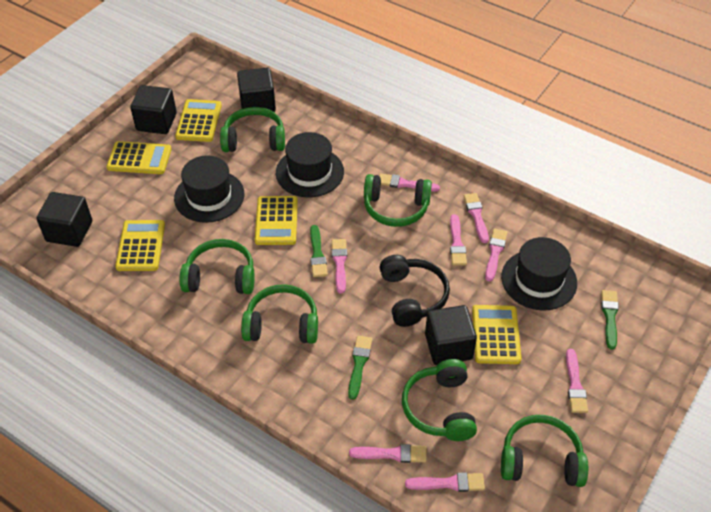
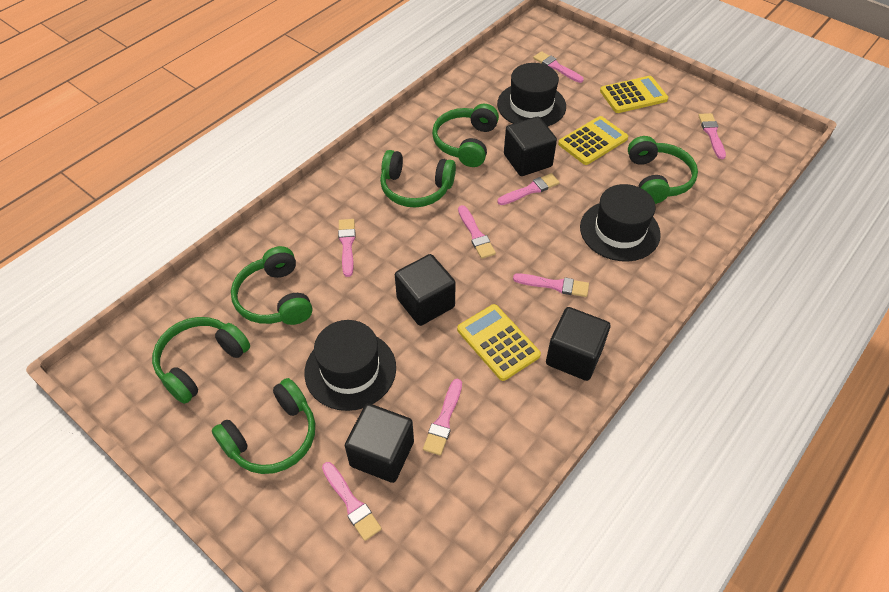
black headphones: 1 -> 0
green brush: 3 -> 0
yellow calculator: 5 -> 3

